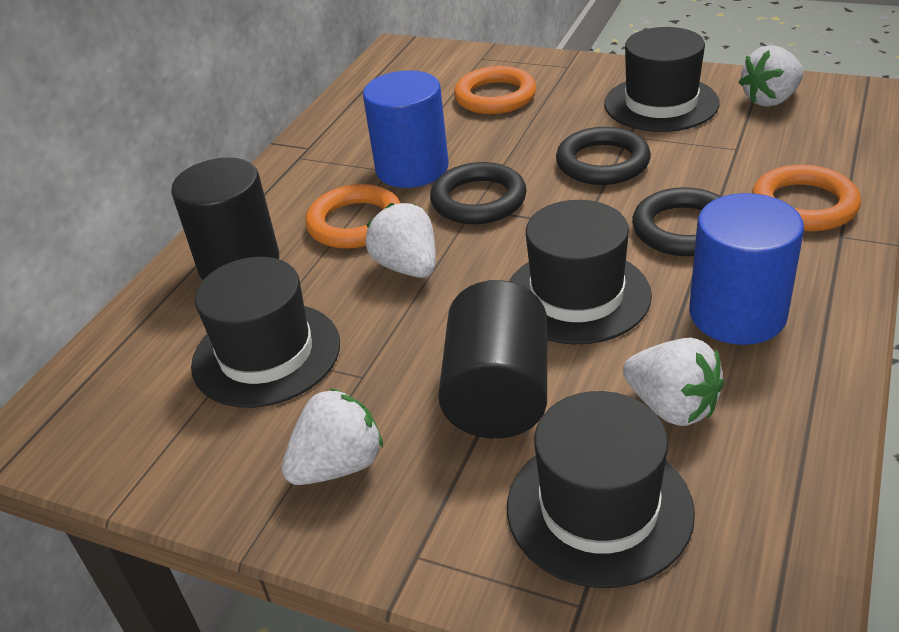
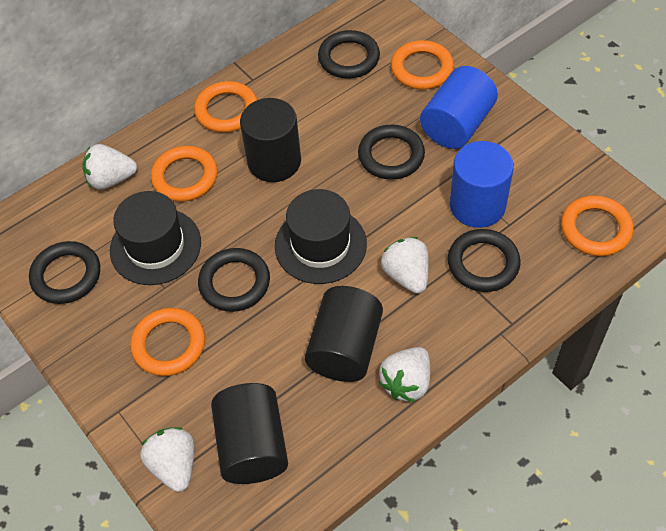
black cylinder: 2 -> 3
black hat: 4 -> 2
black ring: 3 -> 5
orange ring: 3 -> 5

